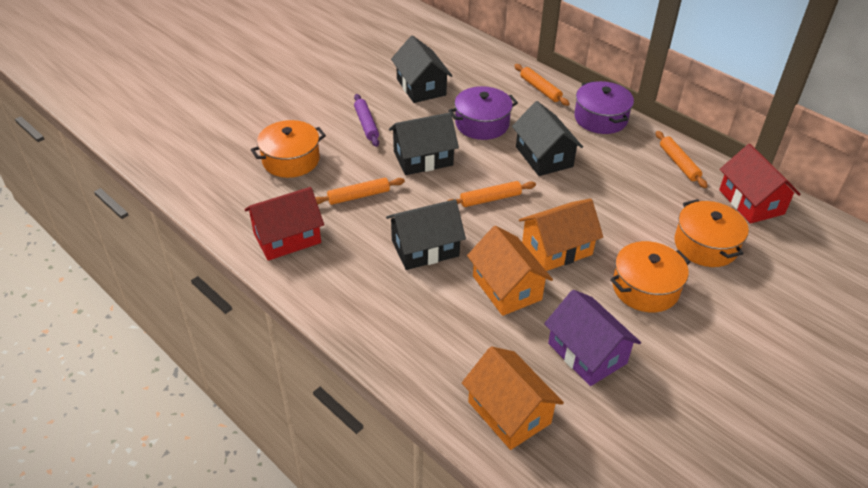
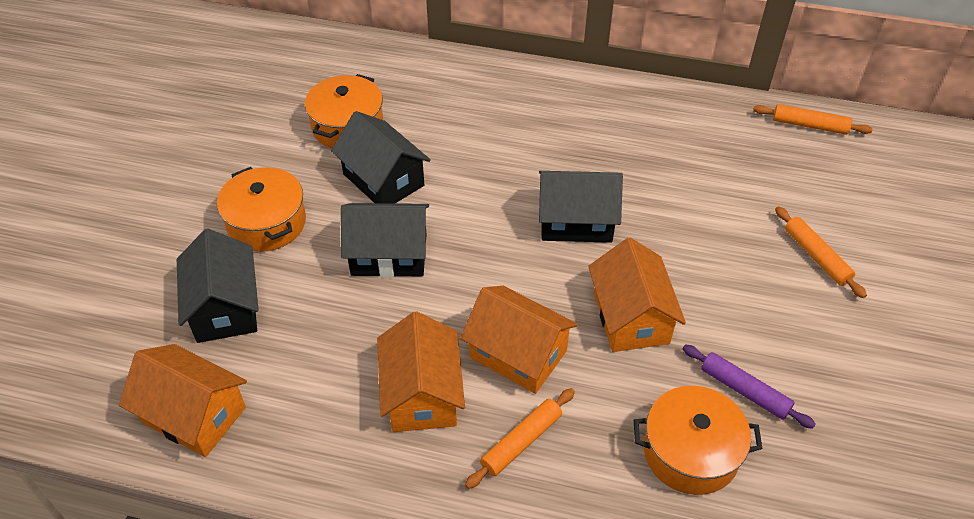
orange house: 3 -> 4
orange rolling pin: 4 -> 3
purple house: 1 -> 0
purple pot: 2 -> 0
red house: 2 -> 0

